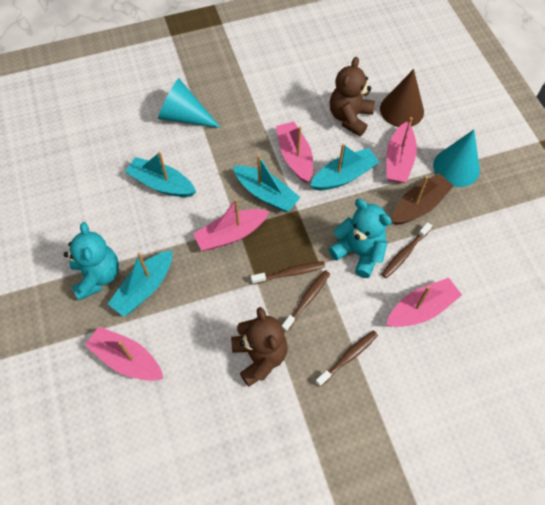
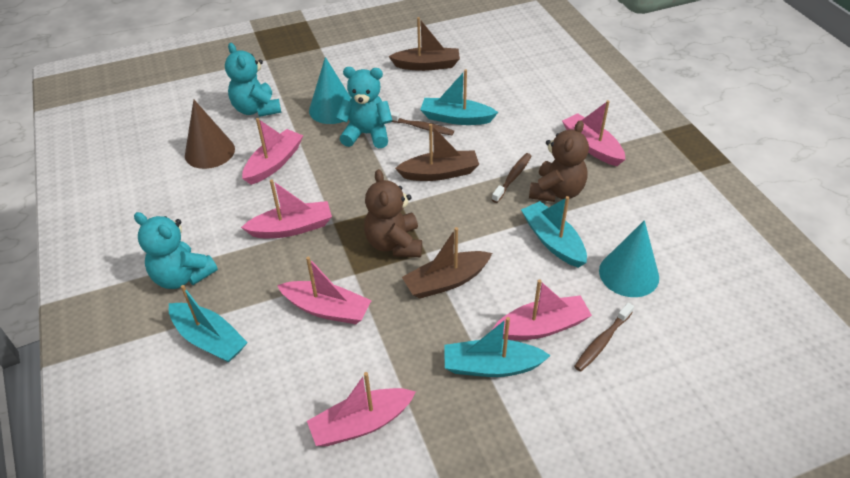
brown boat: 1 -> 3
brown toothbrush: 4 -> 3
pink boat: 5 -> 6
turquoise teddy bear: 2 -> 3

